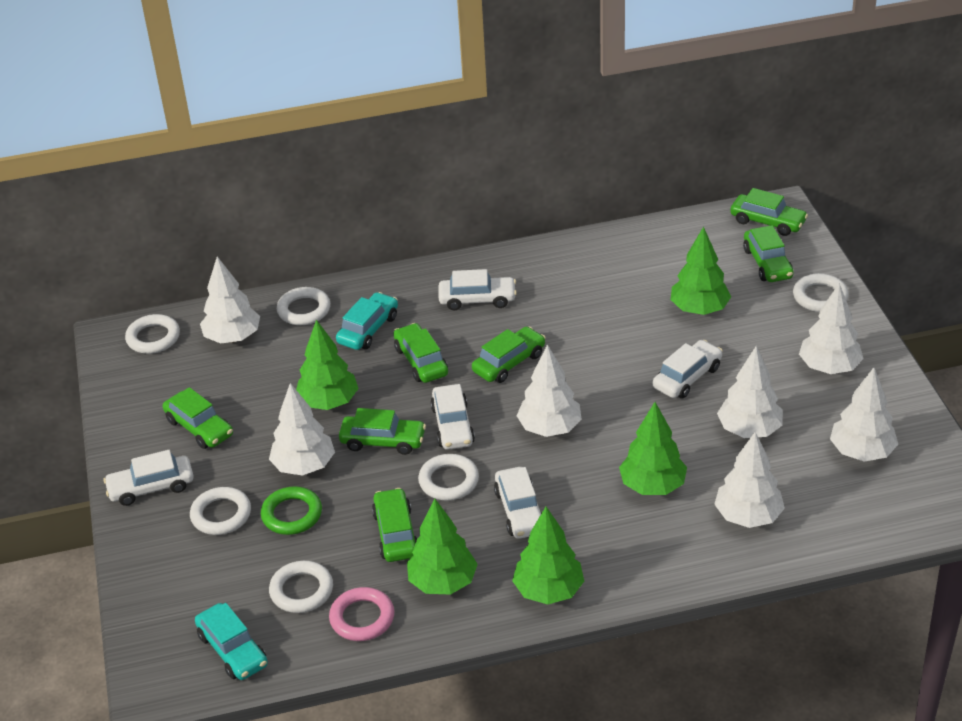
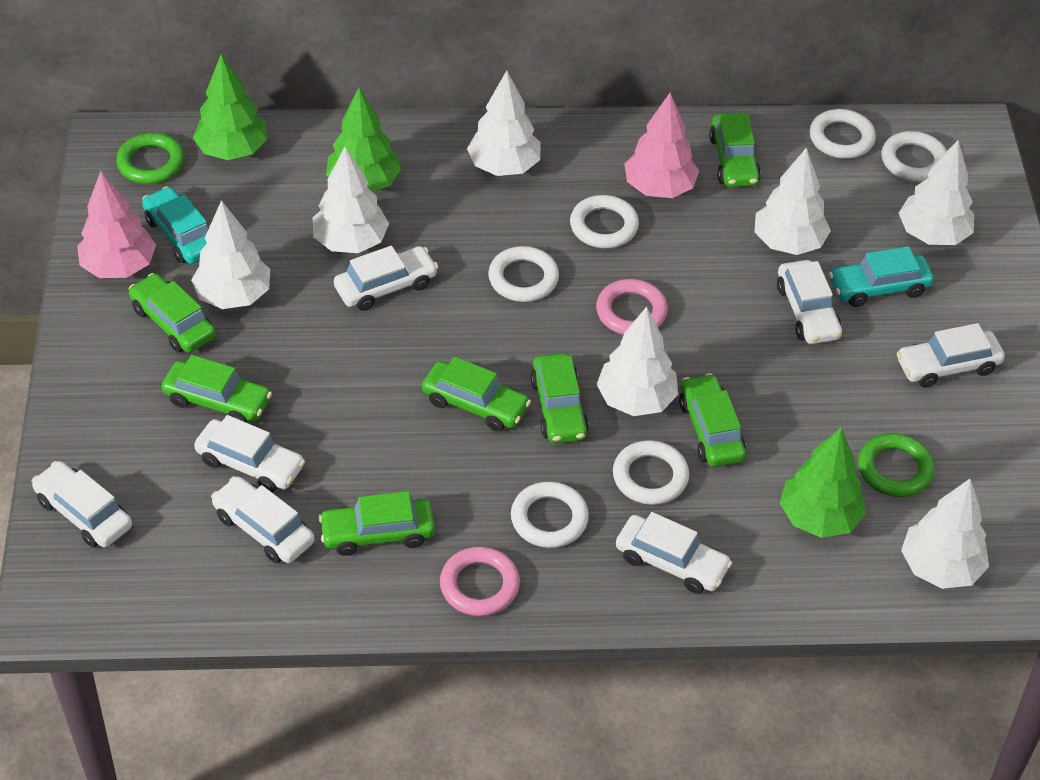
green ring: 1 -> 2
green tree: 5 -> 3
pink ring: 1 -> 2
pink tree: 0 -> 2
white car: 5 -> 7

